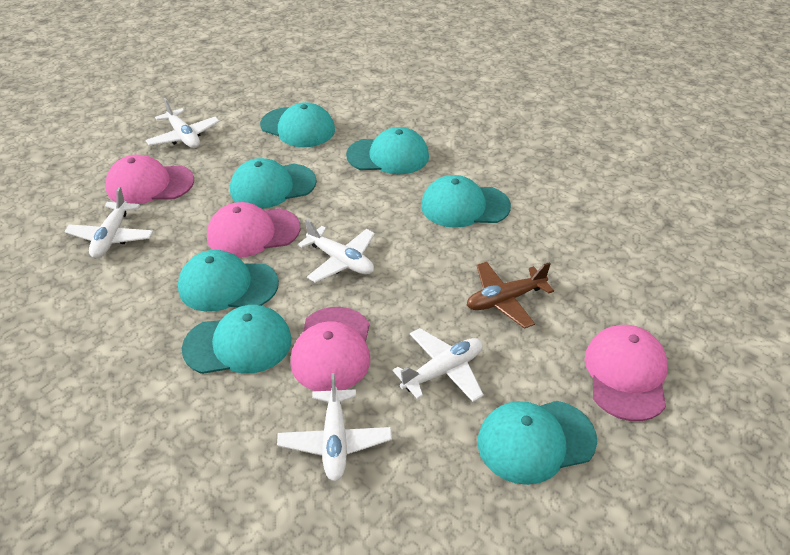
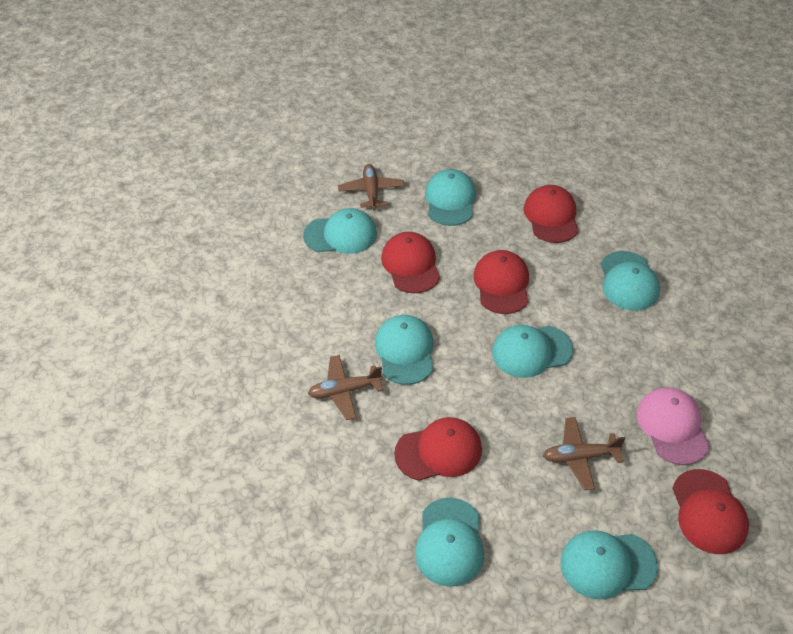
brown plane: 1 -> 3
pink cap: 4 -> 1
red cap: 0 -> 5
white plane: 5 -> 0

